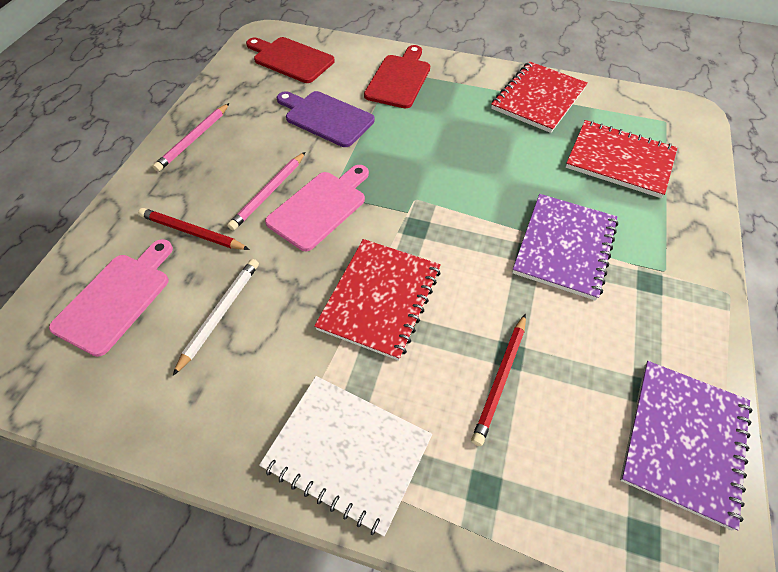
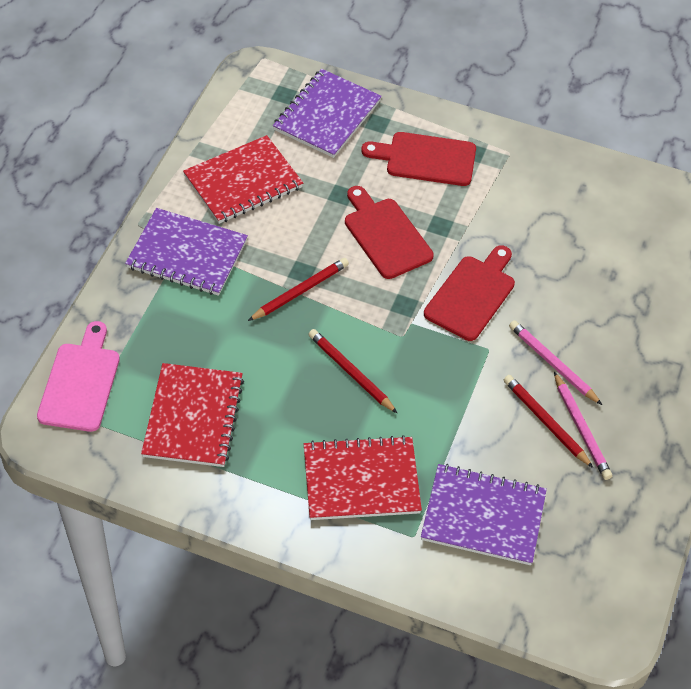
pink cutting board: 2 -> 1
purple cutting board: 1 -> 0
purple notebook: 2 -> 3
red cutting board: 2 -> 3
red pencil: 2 -> 3
white notebook: 1 -> 0
white pencil: 1 -> 0

